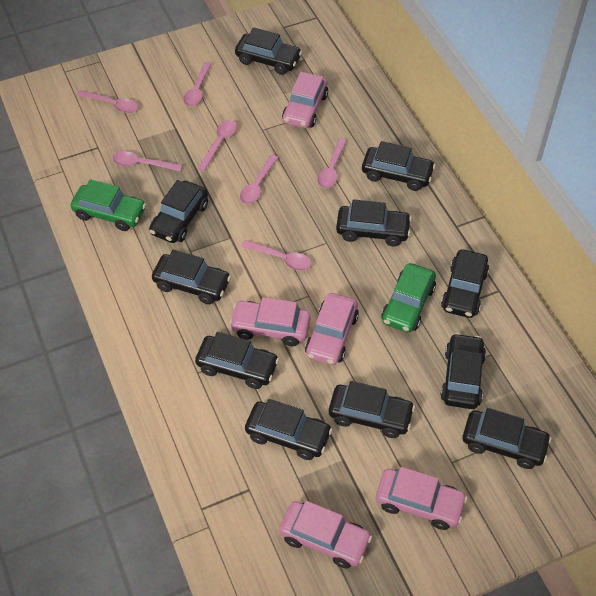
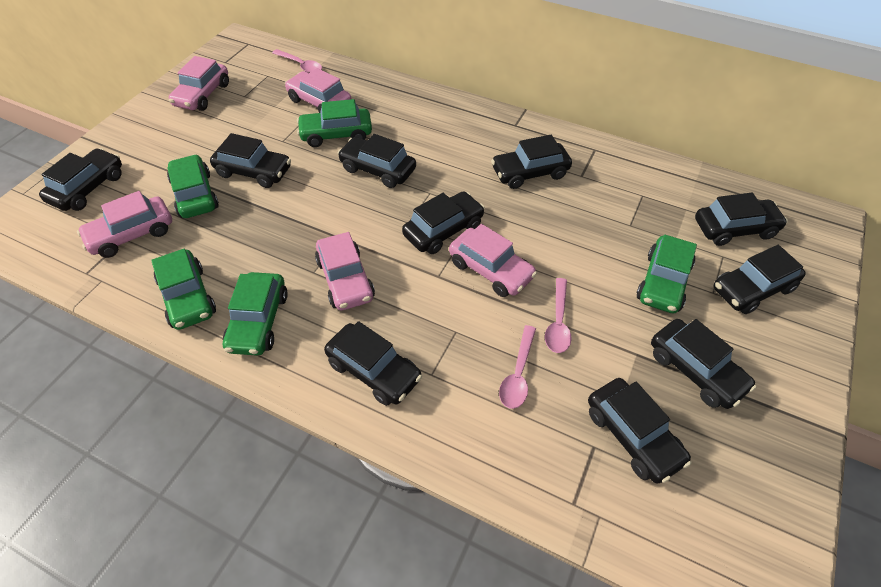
black car: 11 -> 10
green car: 2 -> 5
pink spoon: 7 -> 3

